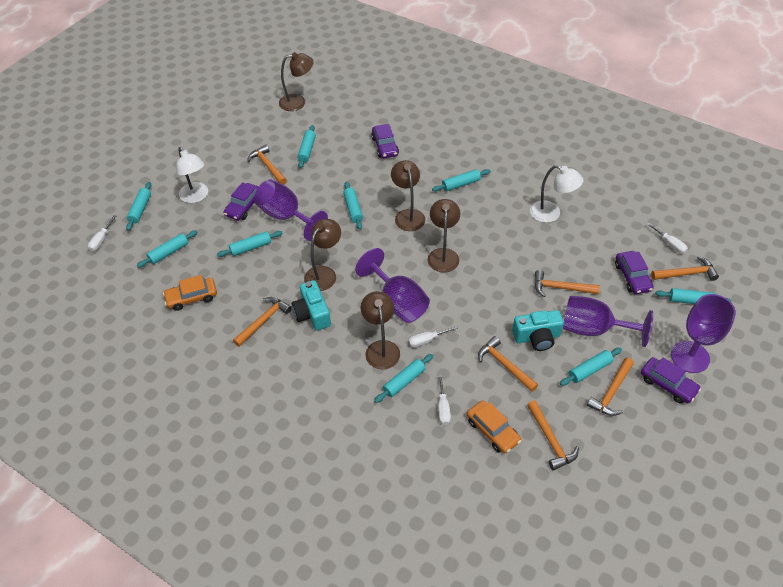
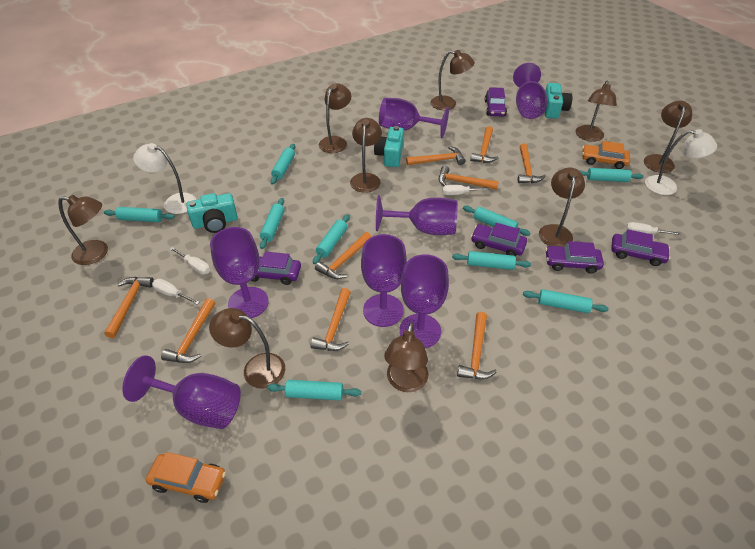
brown lamp: 5 -> 9
orange hammer: 7 -> 9
purple car: 4 -> 5
purple goblet: 4 -> 7
turquoise camera: 2 -> 3

